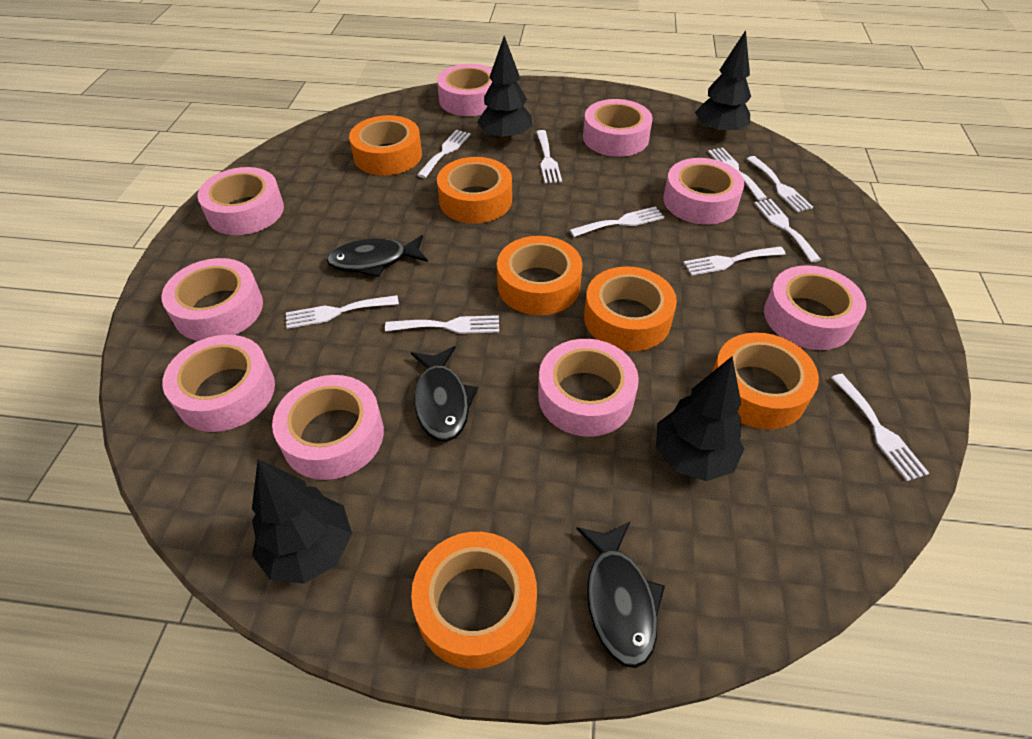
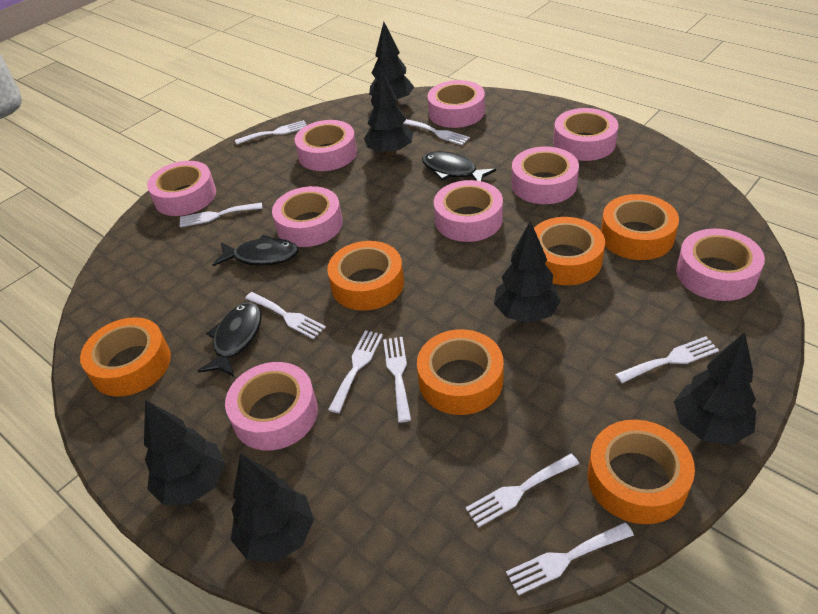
black tree: 4 -> 6
white fork: 10 -> 9

